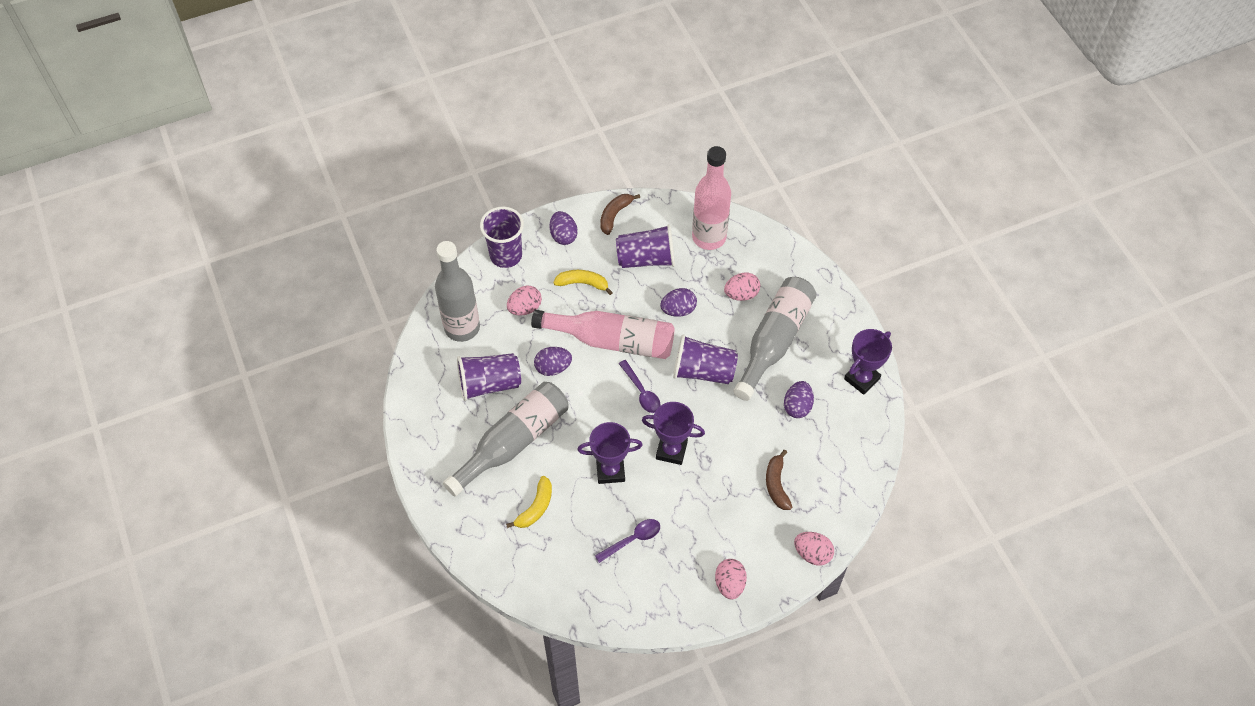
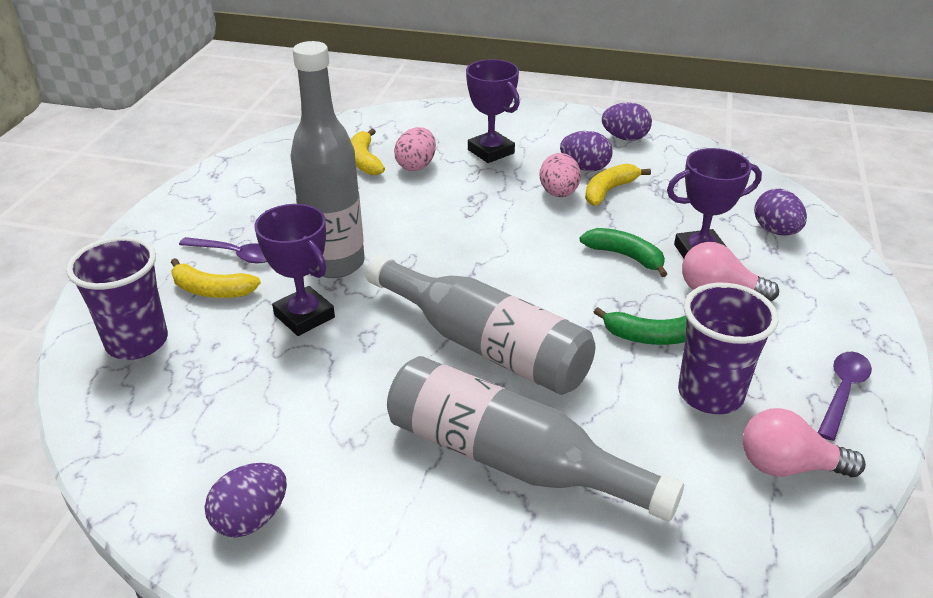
brown banana: 2 -> 0
green banana: 0 -> 2
pink bottle: 2 -> 0
pink egg: 4 -> 2
pink light bulb: 0 -> 2
purple cup: 4 -> 2
yellow banana: 2 -> 3

